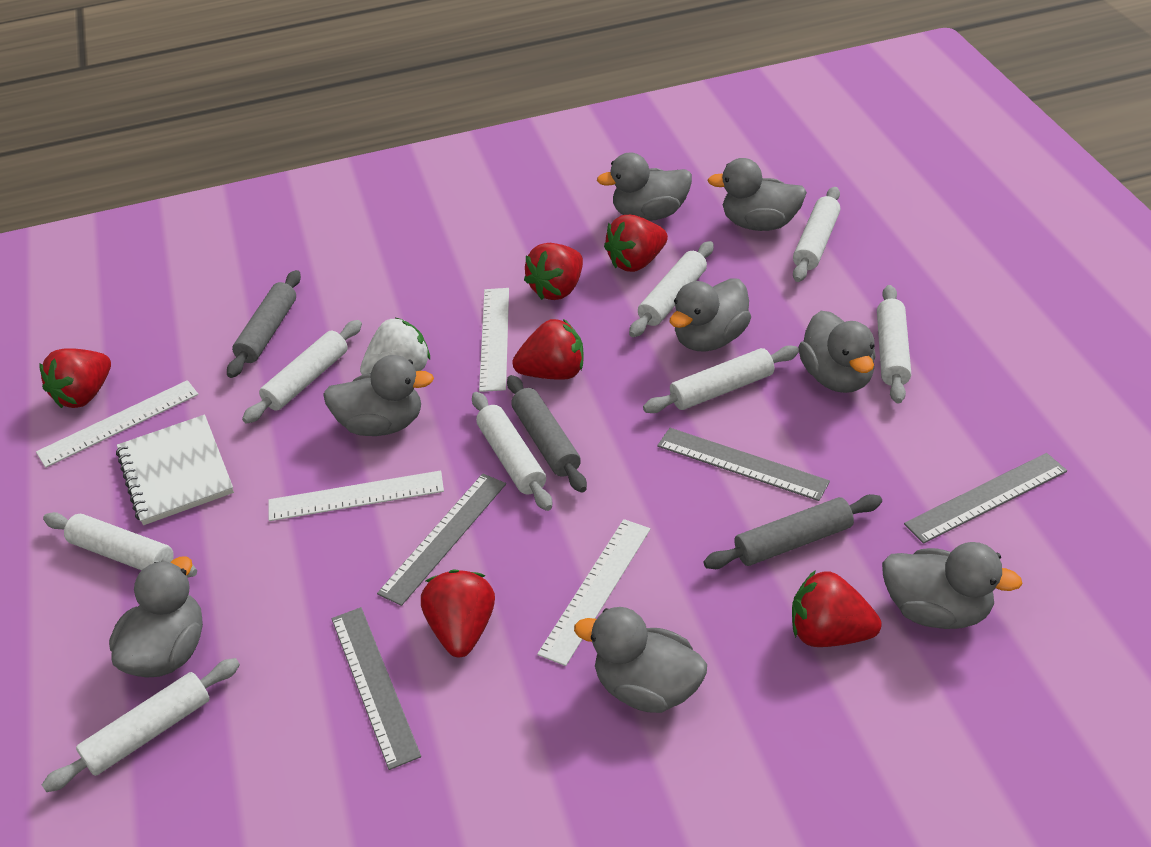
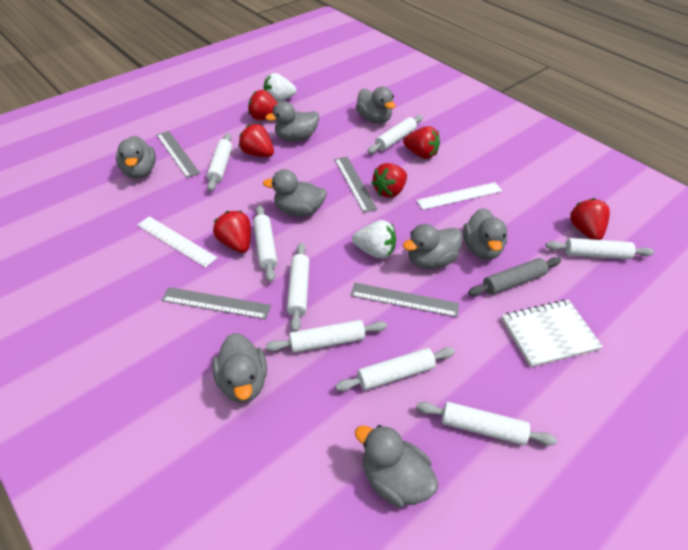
grey rolling pin: 3 -> 1
white ruler: 4 -> 2
white strawberry: 1 -> 2

